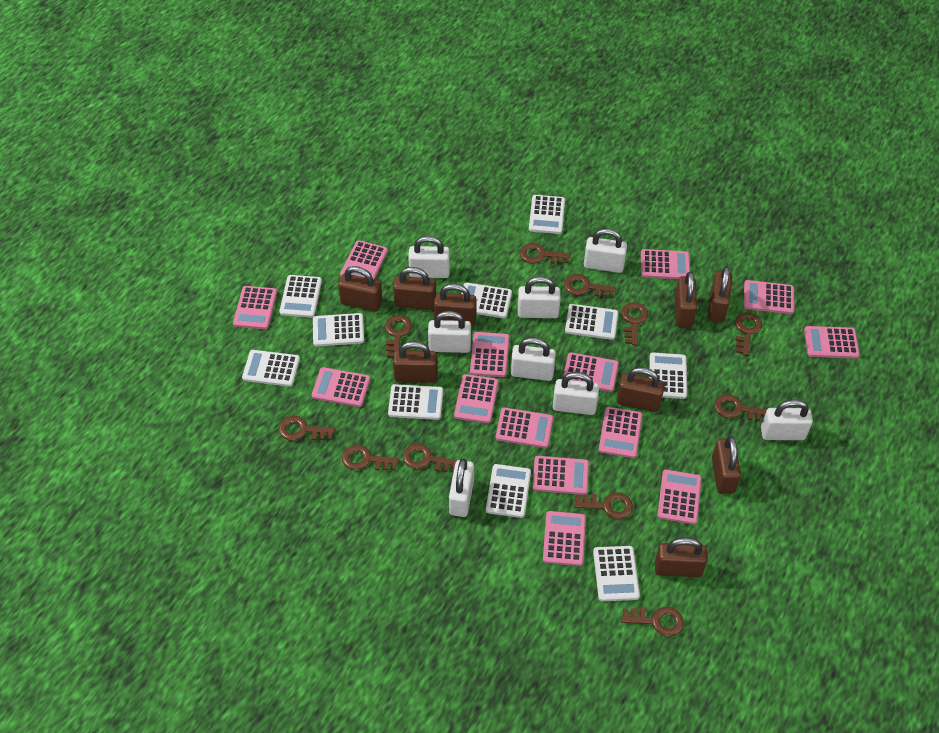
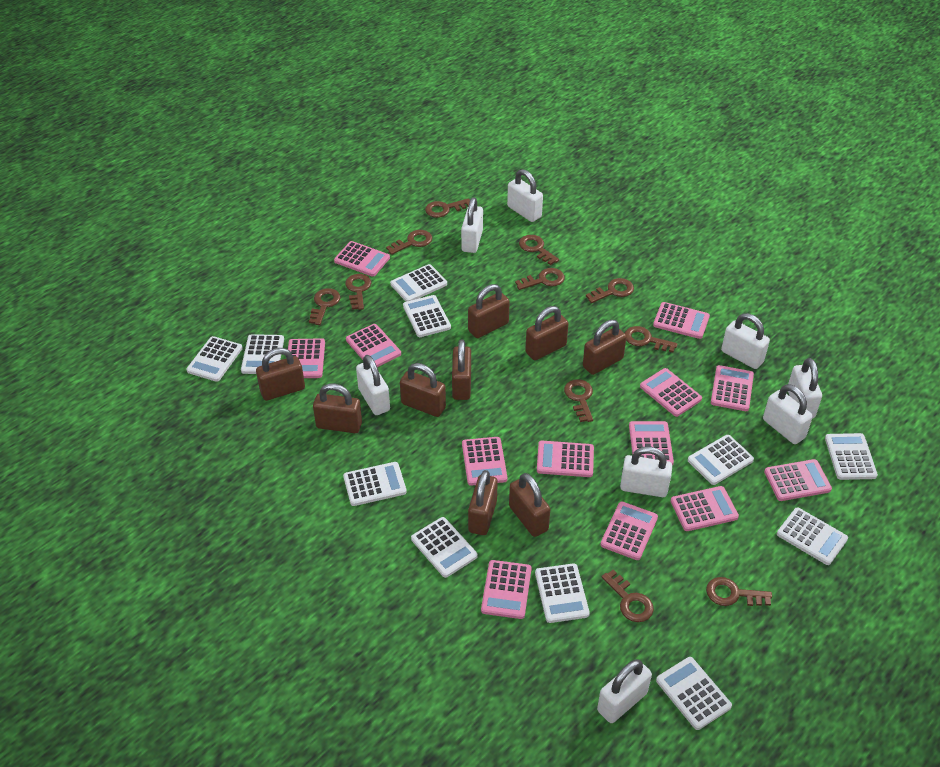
pink calculator: 14 -> 13
white calculator: 10 -> 11

